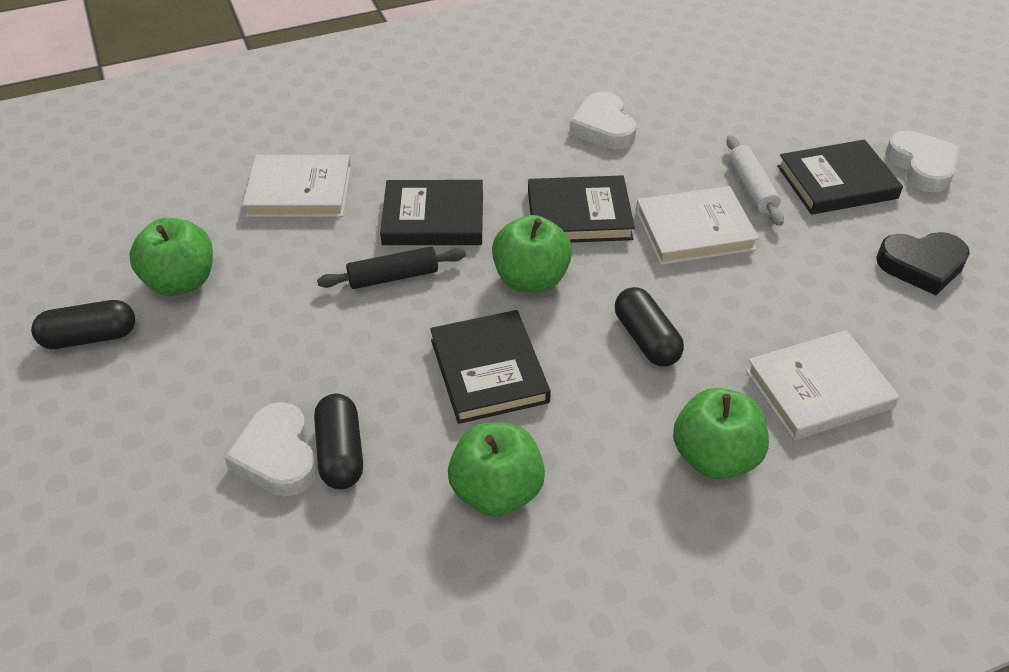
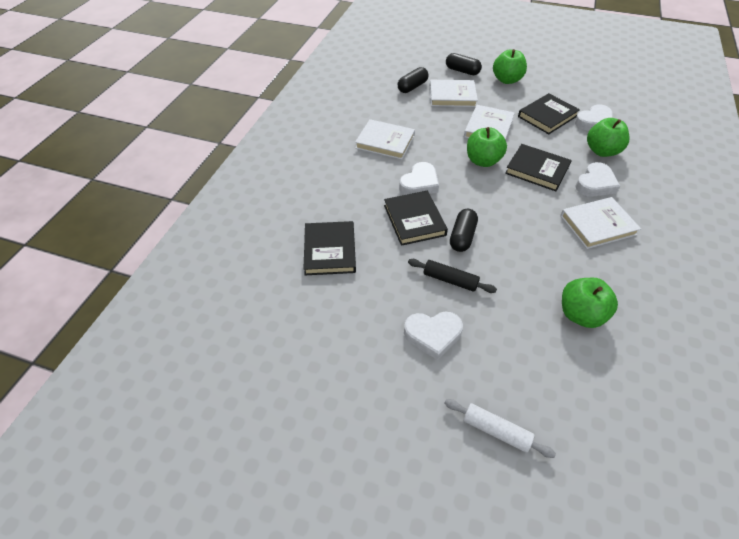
black heart: 1 -> 0
white book: 3 -> 4
white heart: 3 -> 4

